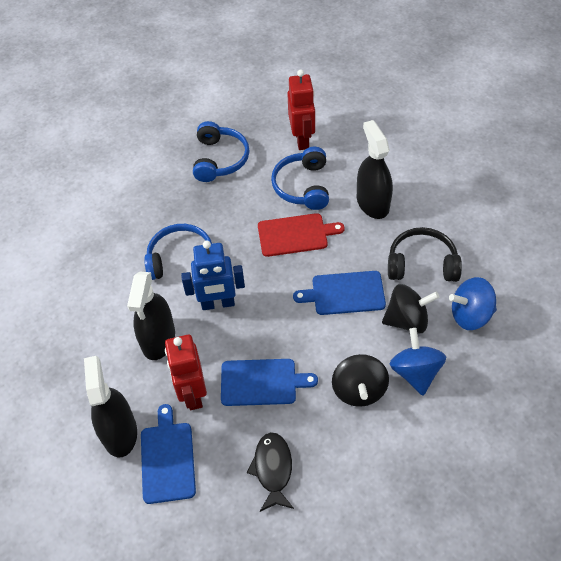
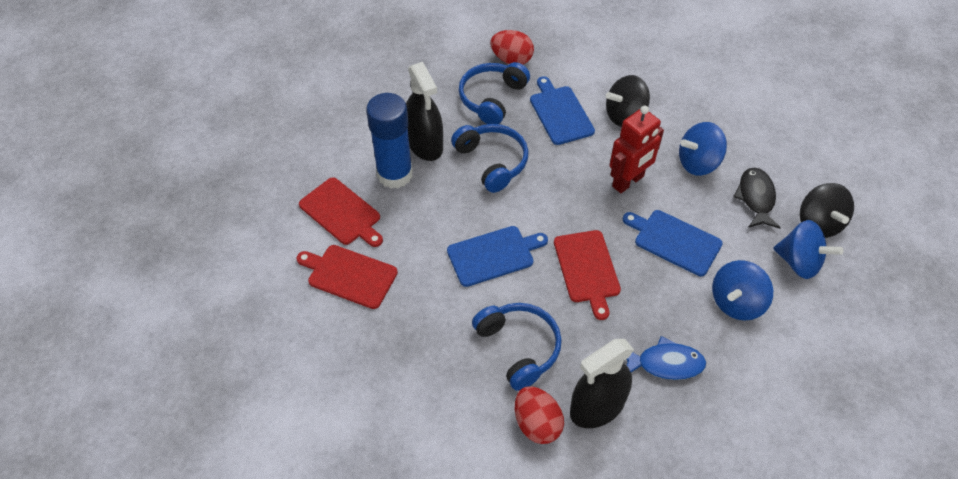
black headphones: 1 -> 0
black spray bottle: 3 -> 2
blue fish: 0 -> 1
blue glue stick: 0 -> 1
blue robot: 1 -> 0
blue spinning top: 2 -> 3
red cutting board: 1 -> 3
red egg: 0 -> 2
red robot: 2 -> 1

